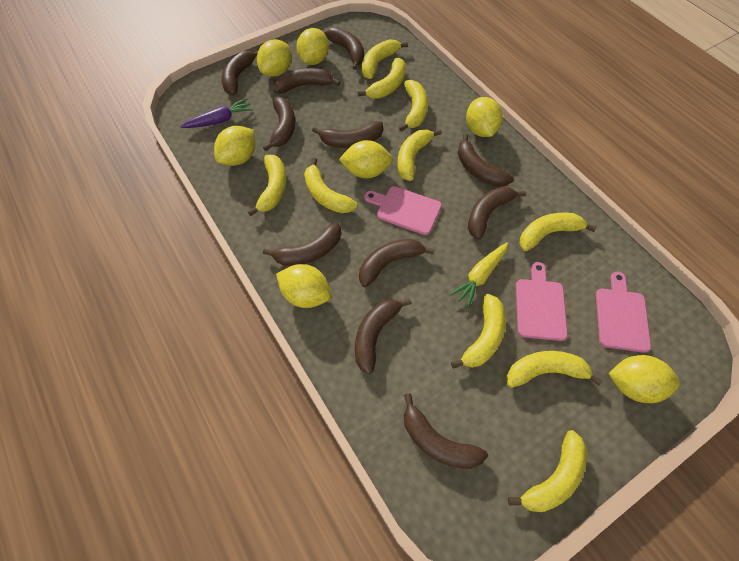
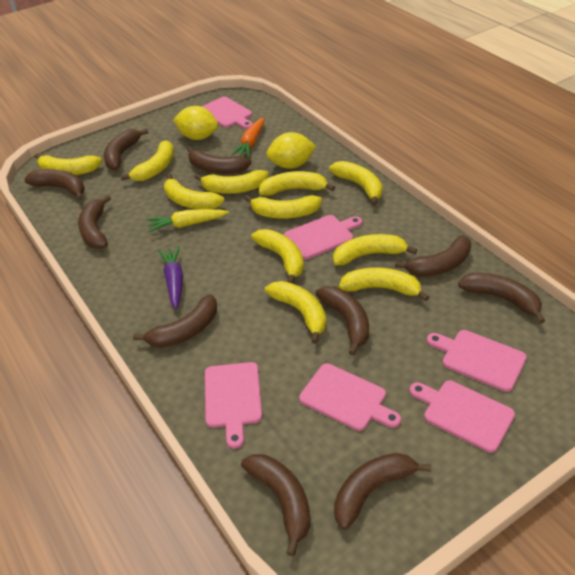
brown banana: 11 -> 10
orange carrot: 0 -> 1
pink cutting board: 3 -> 6
yellow banana: 10 -> 11
yellow lemon: 7 -> 2

